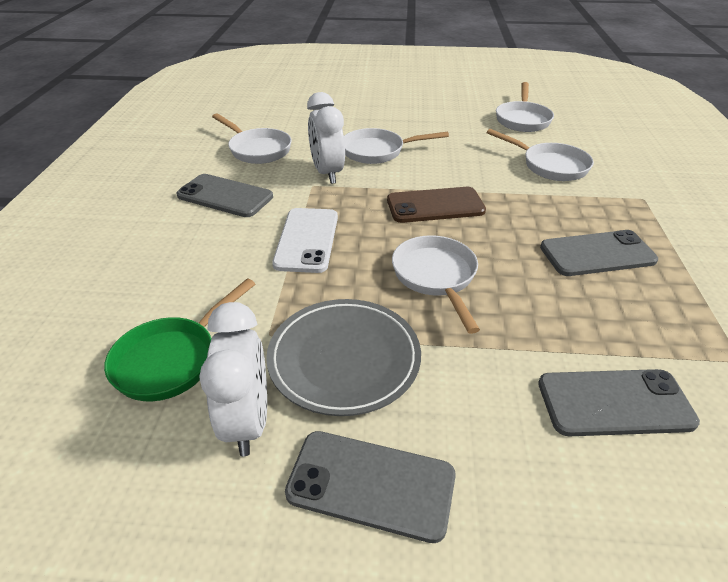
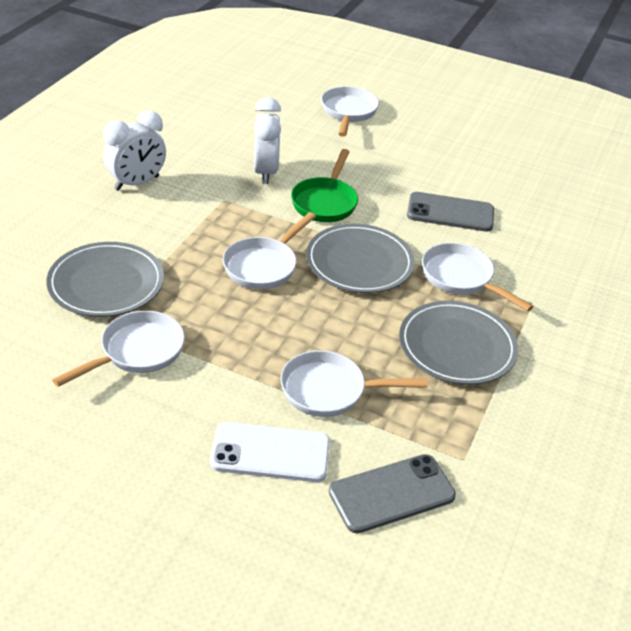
brown phone: 1 -> 0
grey phone: 4 -> 2
grey plate: 1 -> 3

